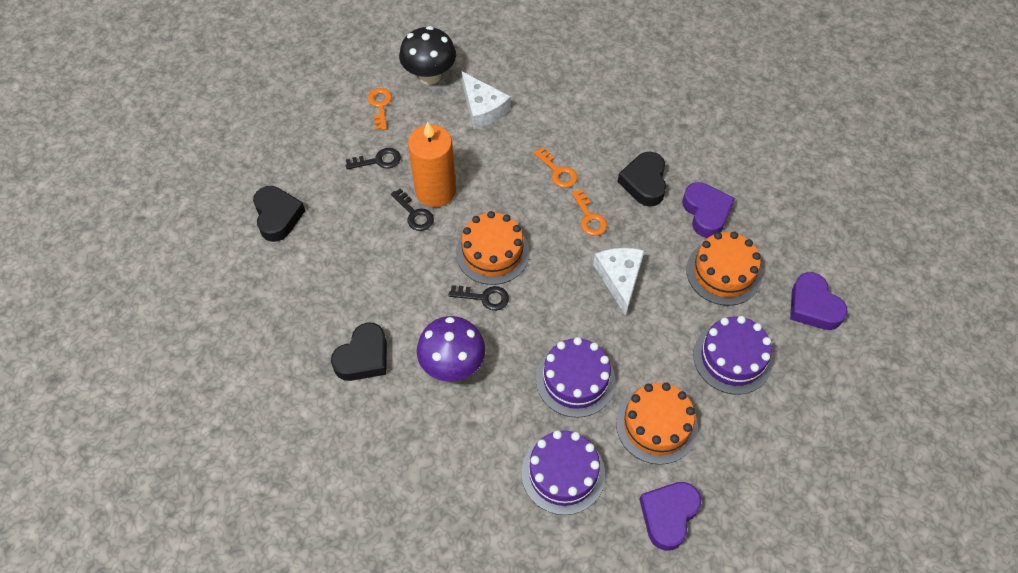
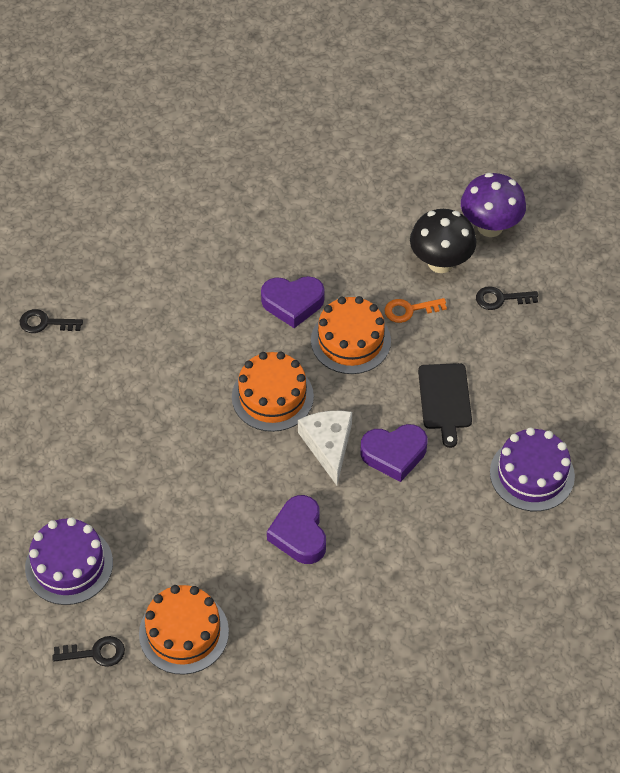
black cutting board: 0 -> 1
black heart: 3 -> 0
orange candle: 1 -> 0
orange key: 3 -> 1
purple cake: 3 -> 2
white cheese: 2 -> 1

